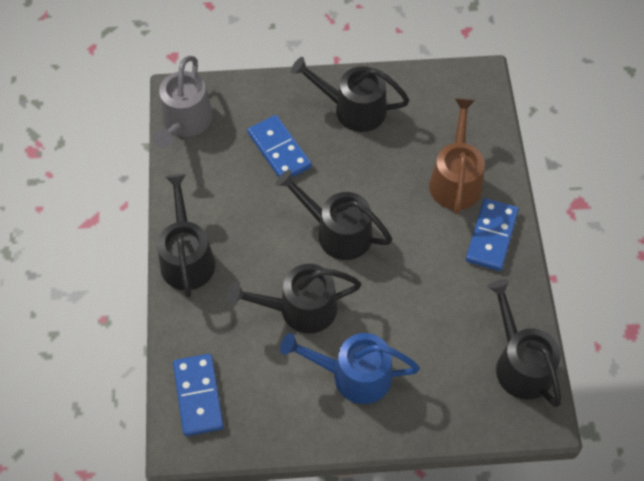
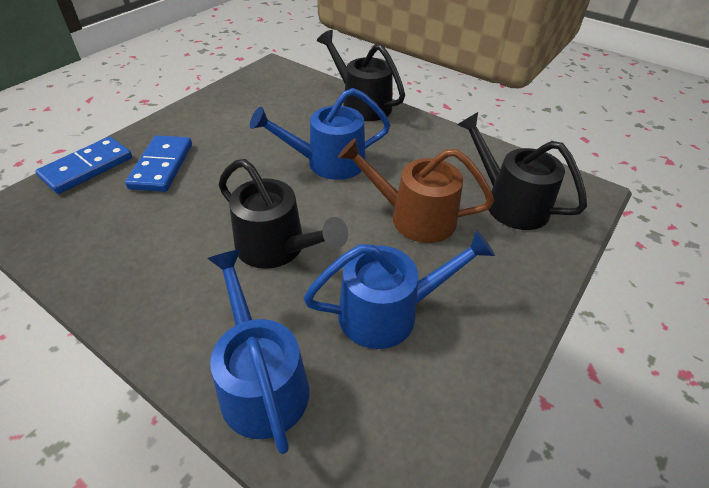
black watering can: 5 -> 3
blue domino: 3 -> 2
blue watering can: 1 -> 3
grey watering can: 1 -> 0

